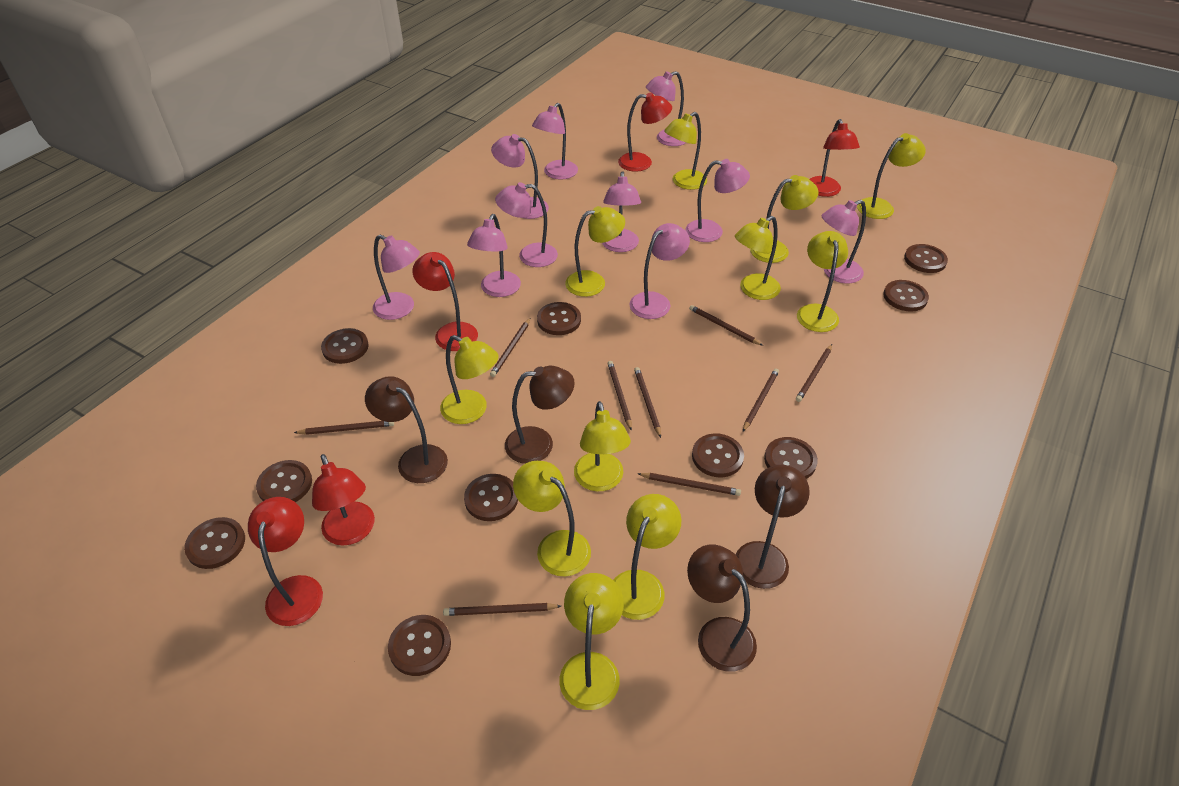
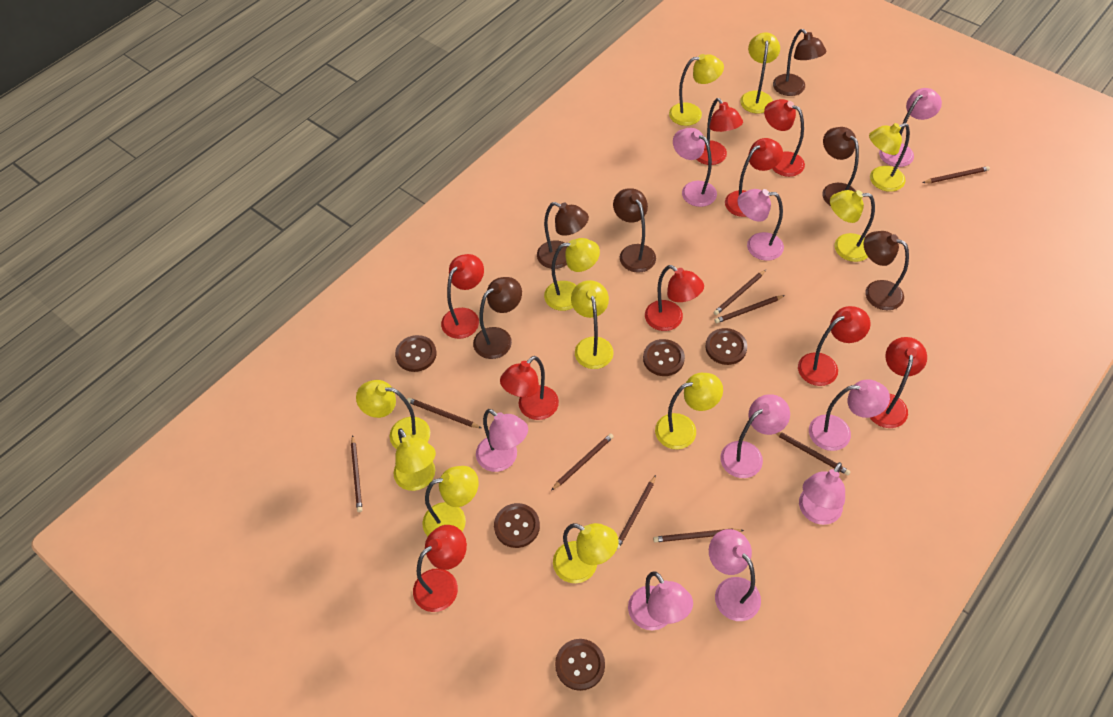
brown button: 10 -> 5
brown lamp: 4 -> 6
pink lamp: 10 -> 9
red lamp: 5 -> 9

